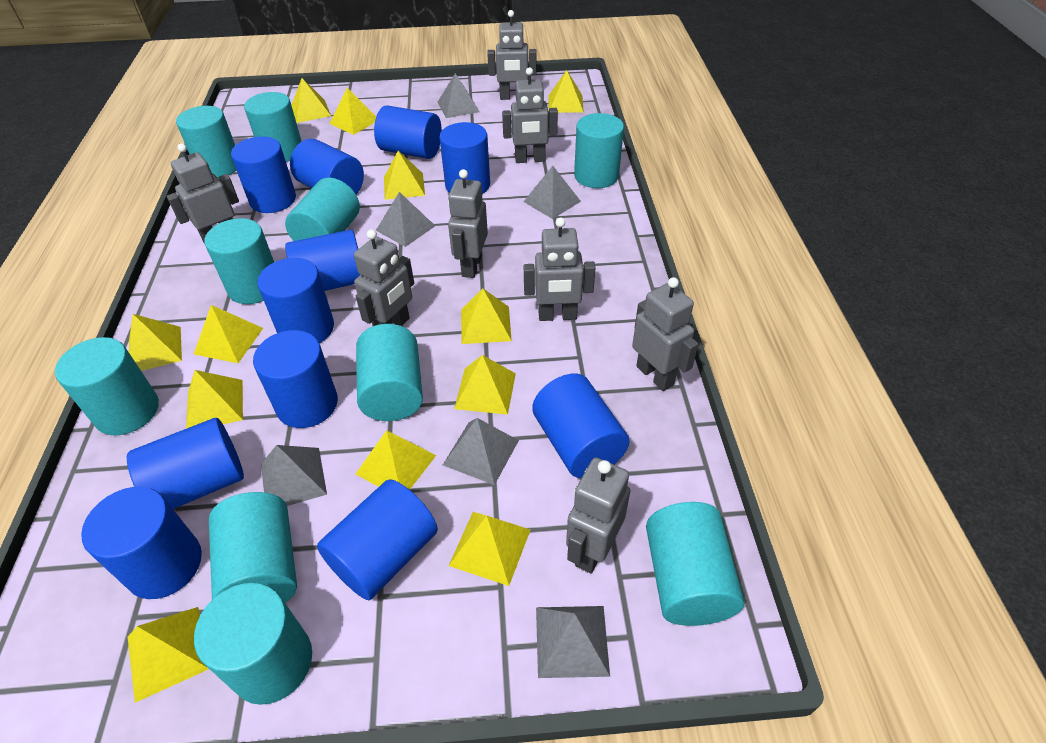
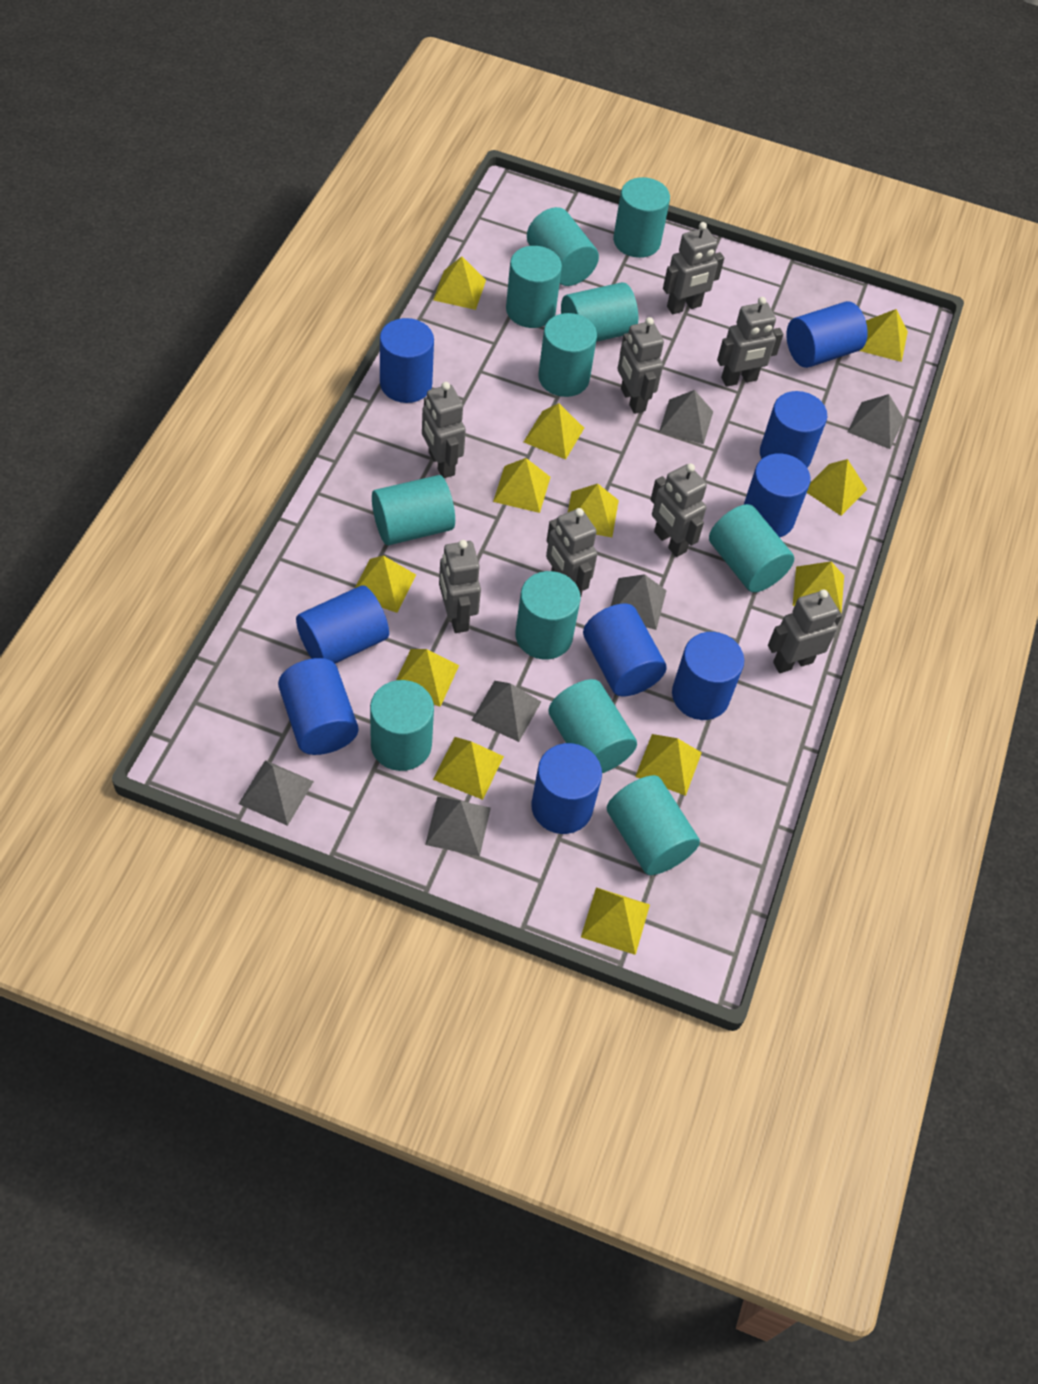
blue cylinder: 11 -> 9
turquoise cylinder: 10 -> 11

